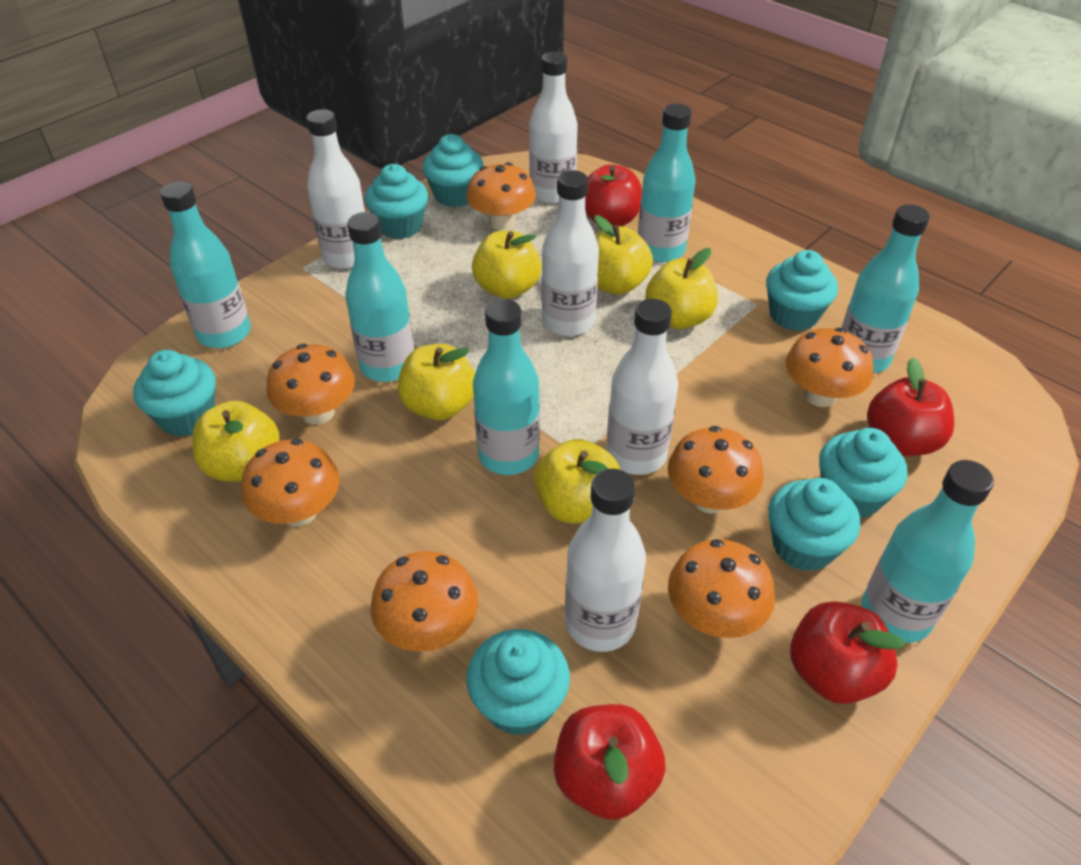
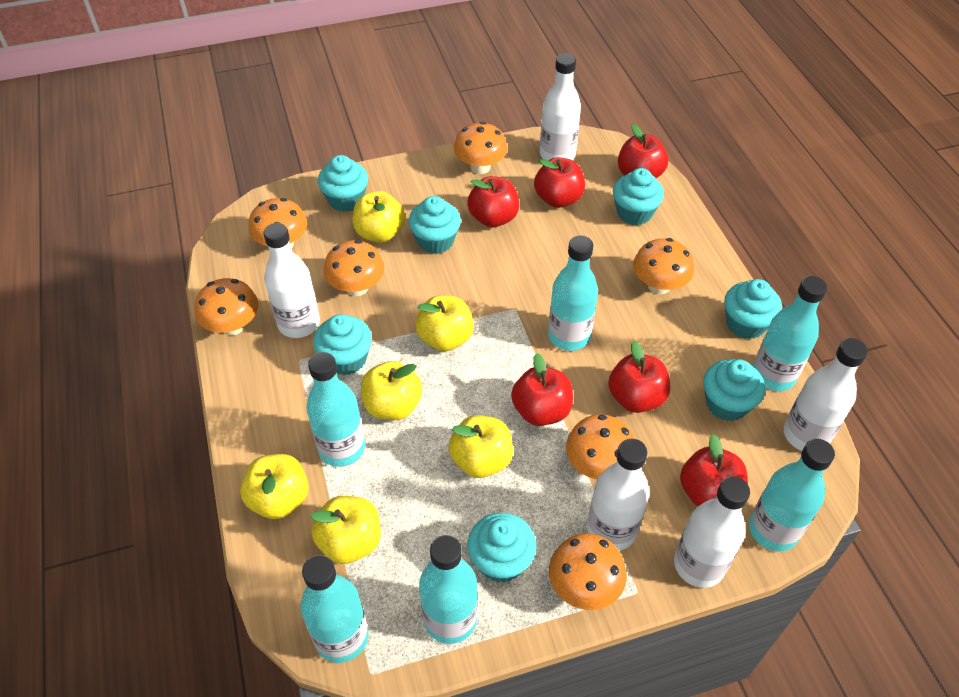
red apple: 4 -> 6

